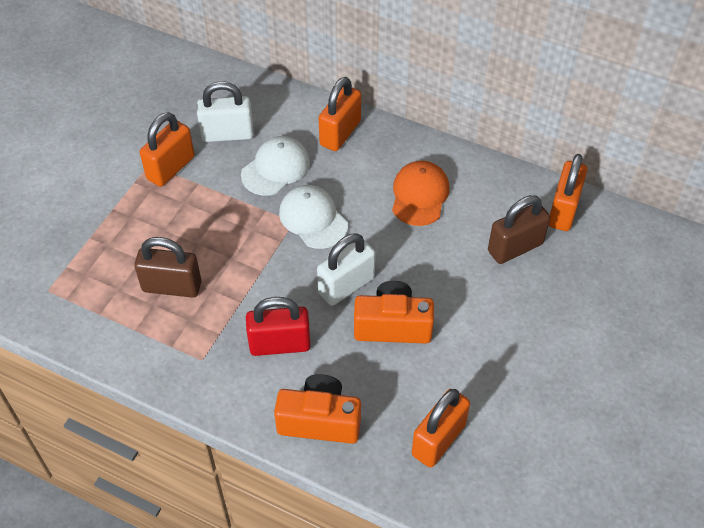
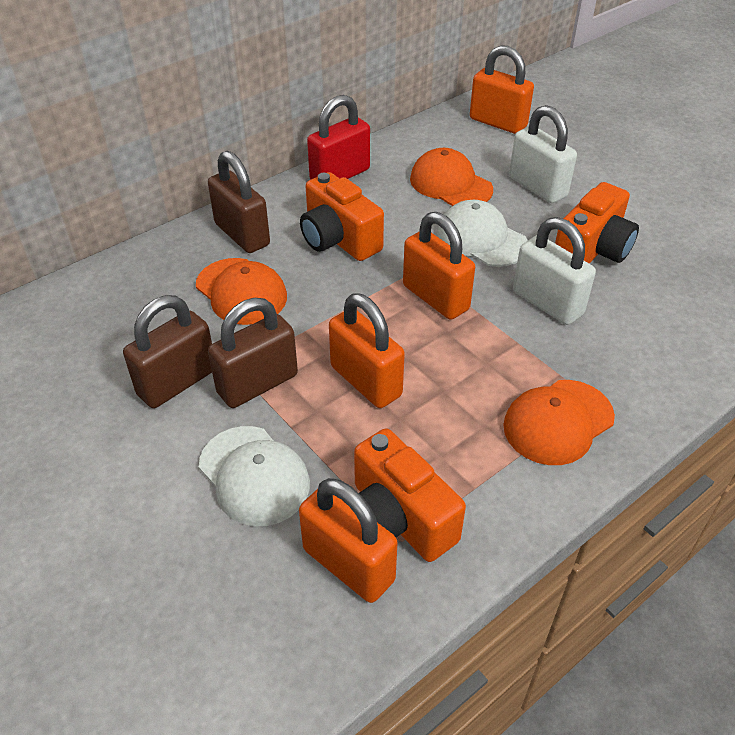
brown padlock: 2 -> 3
orange camera: 2 -> 3
orange cap: 1 -> 3

